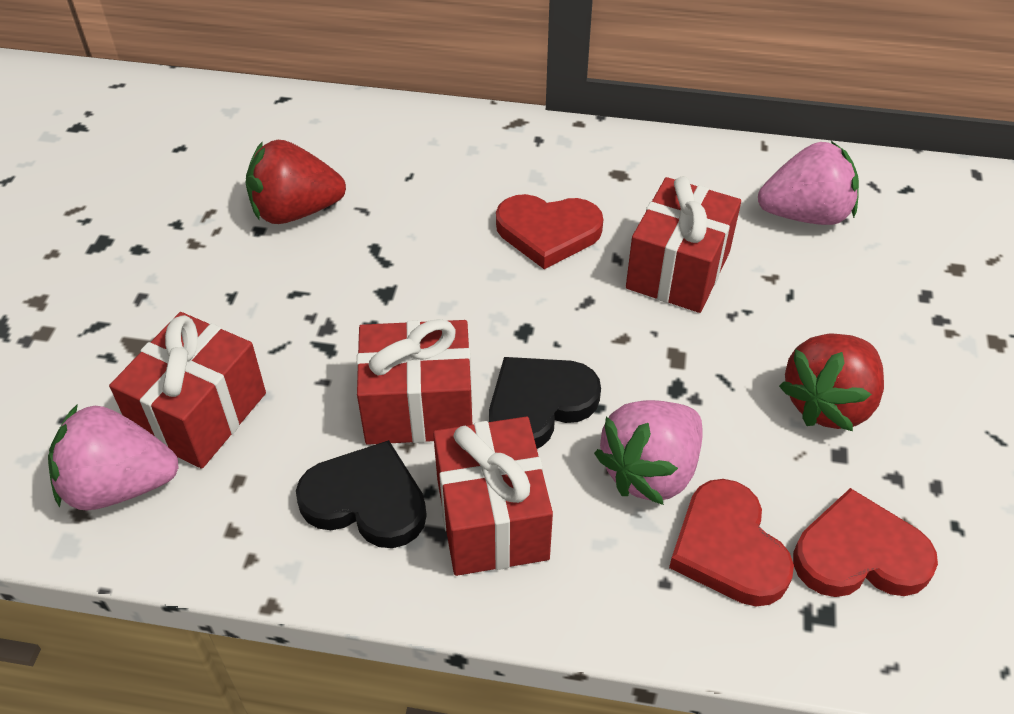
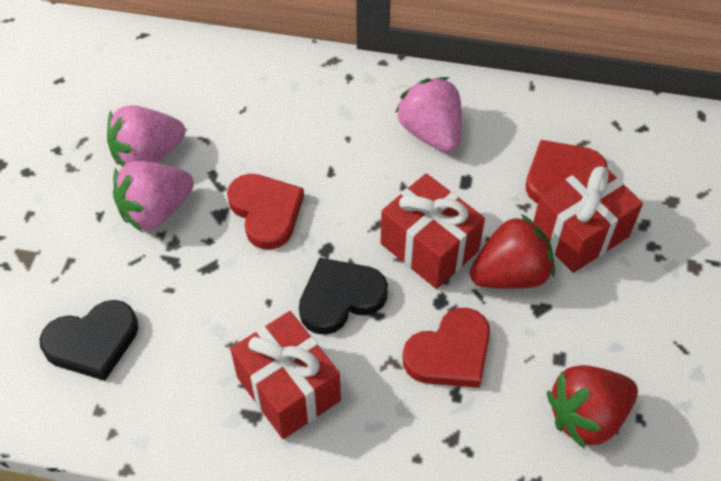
red gift: 4 -> 3

